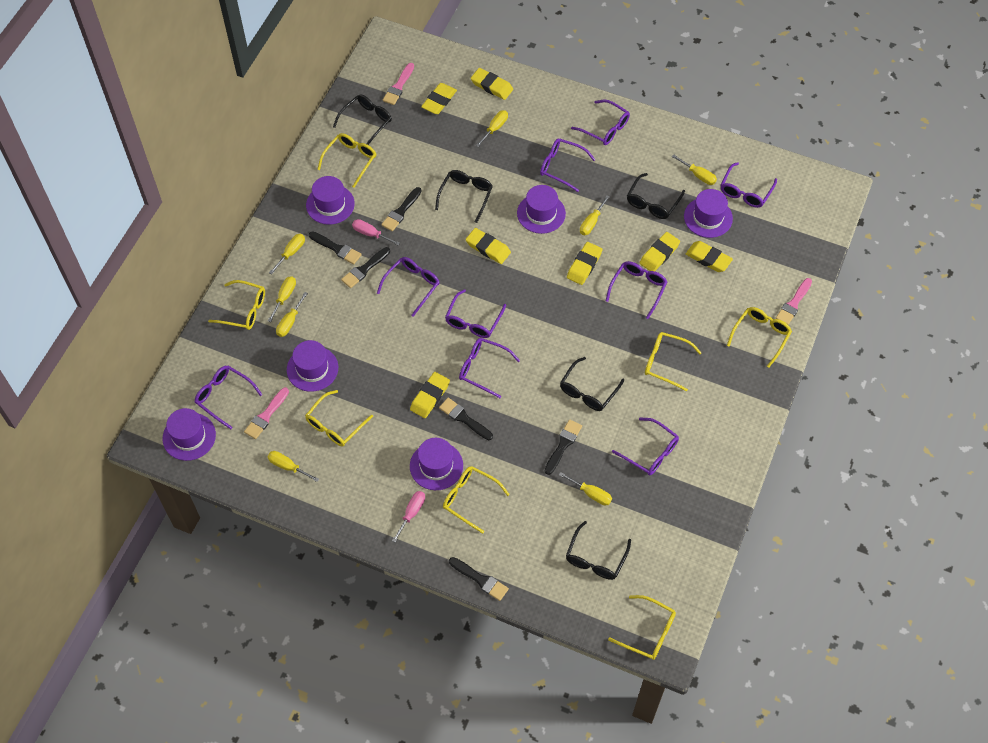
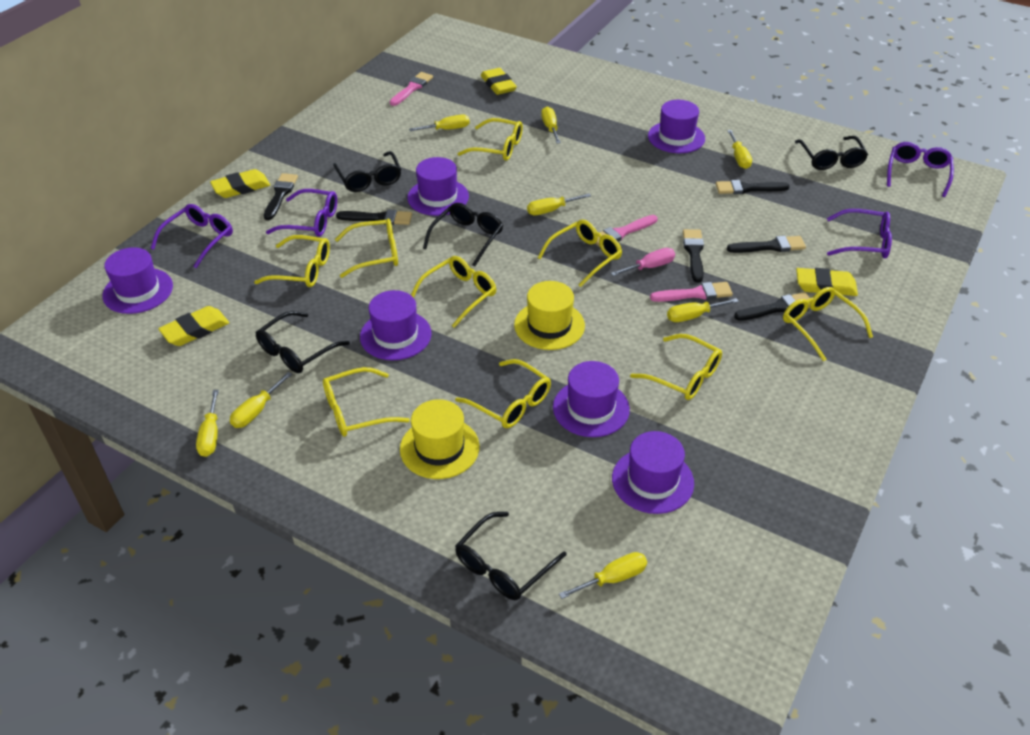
pink screwdriver: 2 -> 1
purple glasses: 9 -> 4
yellow eraser: 7 -> 4
yellow glasses: 7 -> 9
yellow hat: 0 -> 2

